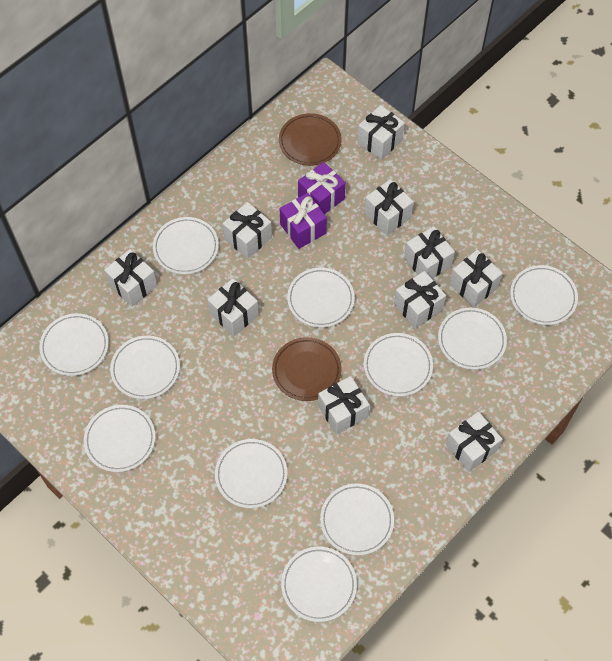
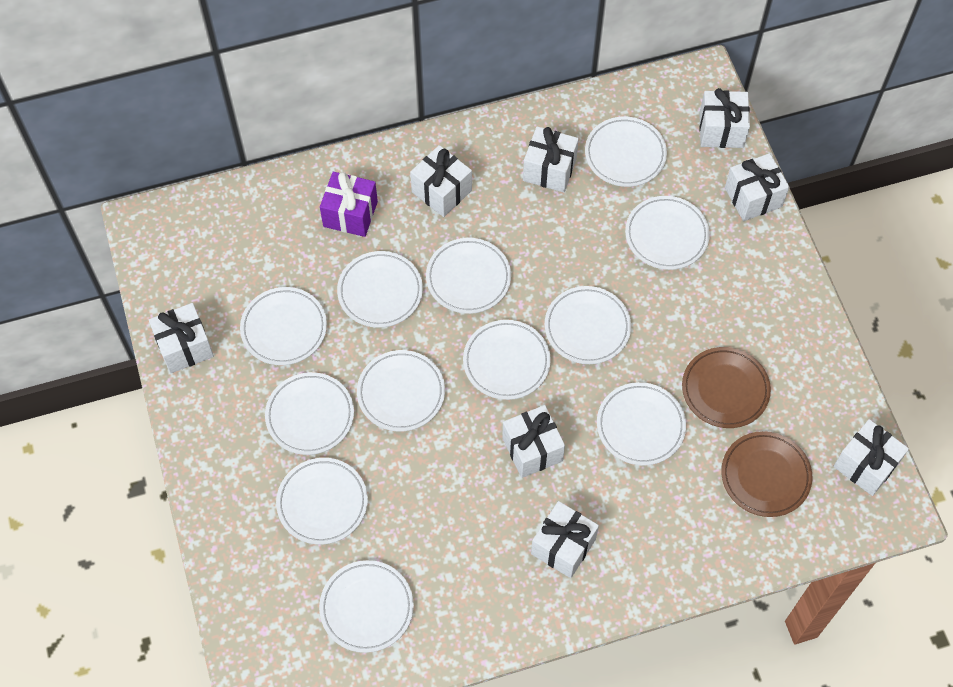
purple gift: 2 -> 1
white gift: 10 -> 8
white plate: 11 -> 12

